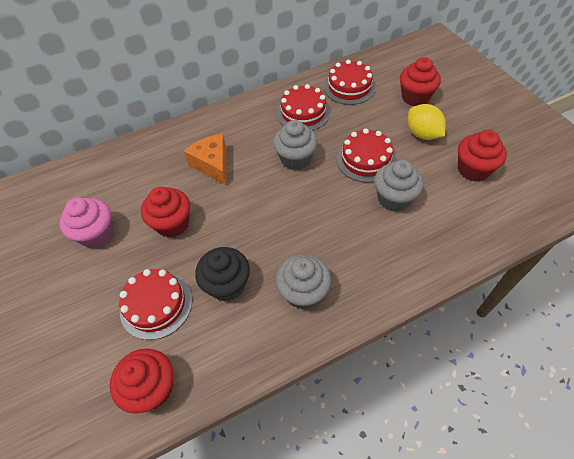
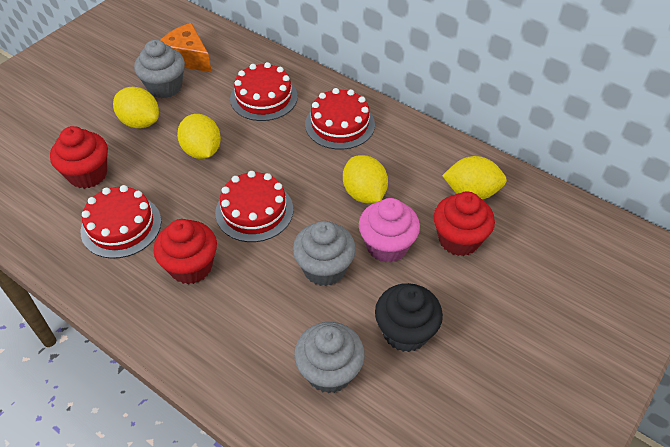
red cupcake: 4 -> 3
yellow lemon: 1 -> 4

